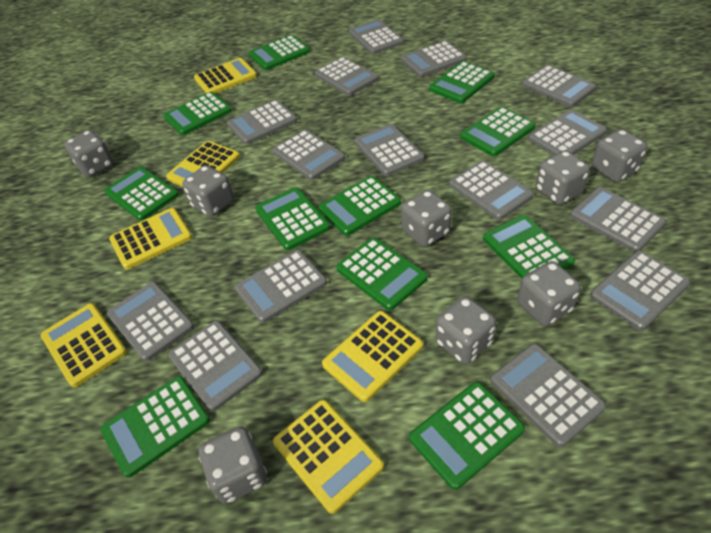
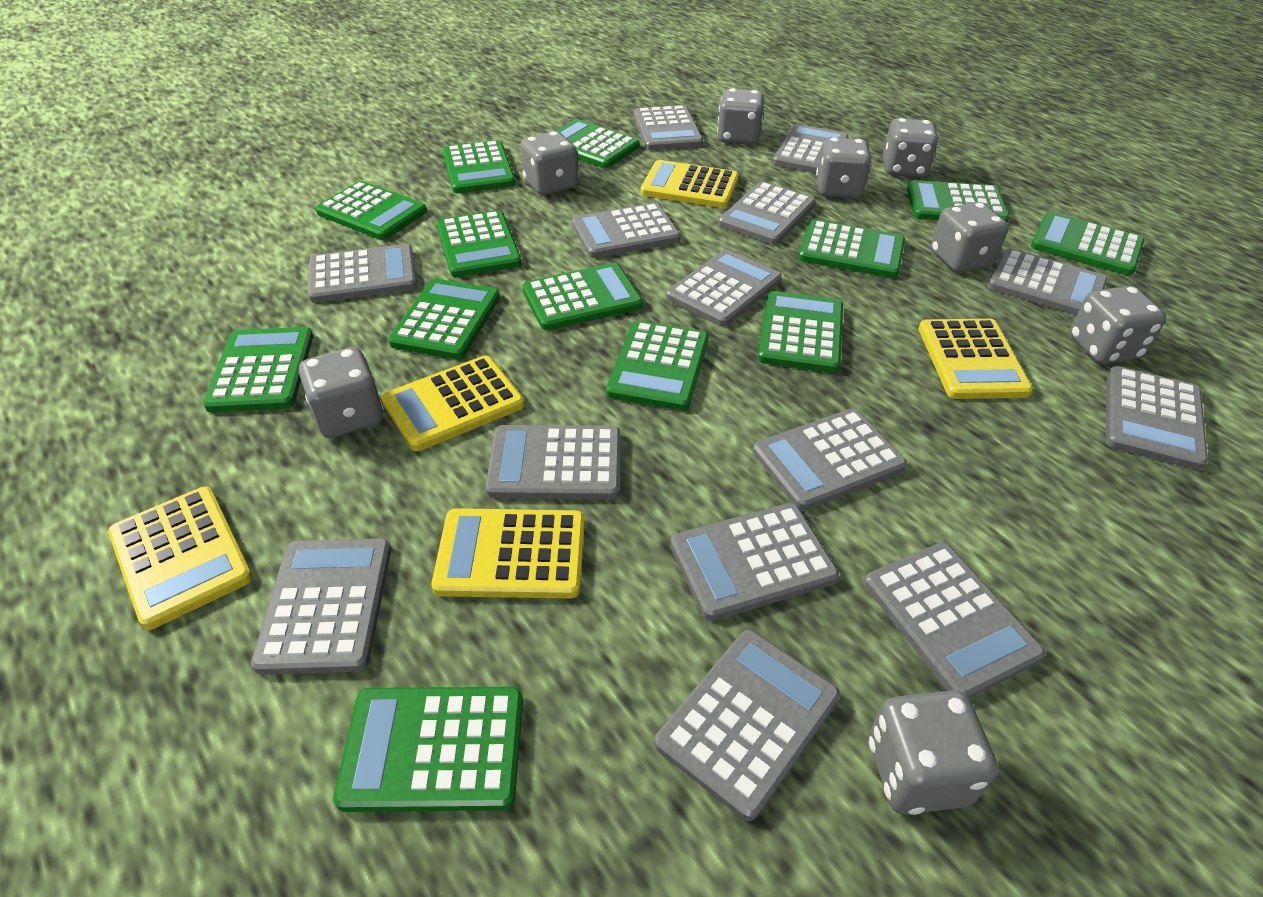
green calculator: 11 -> 13
grey calculator: 15 -> 14
yellow calculator: 6 -> 5

